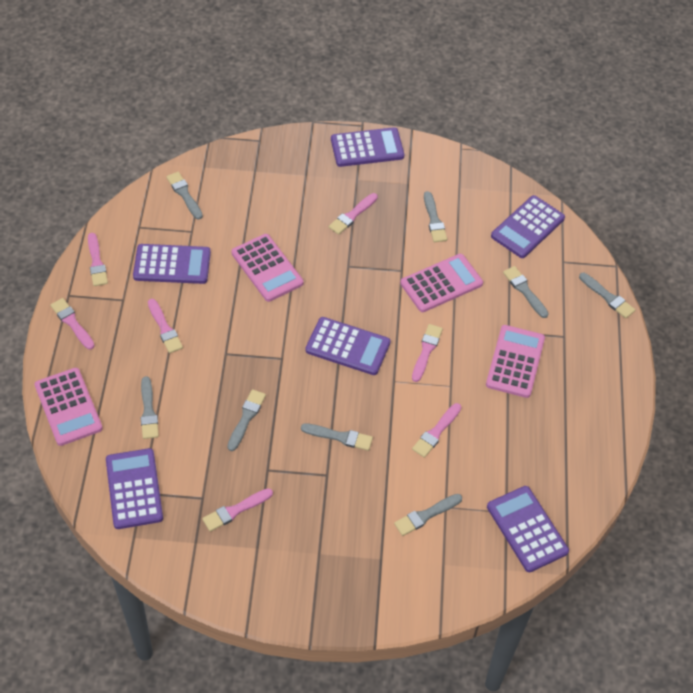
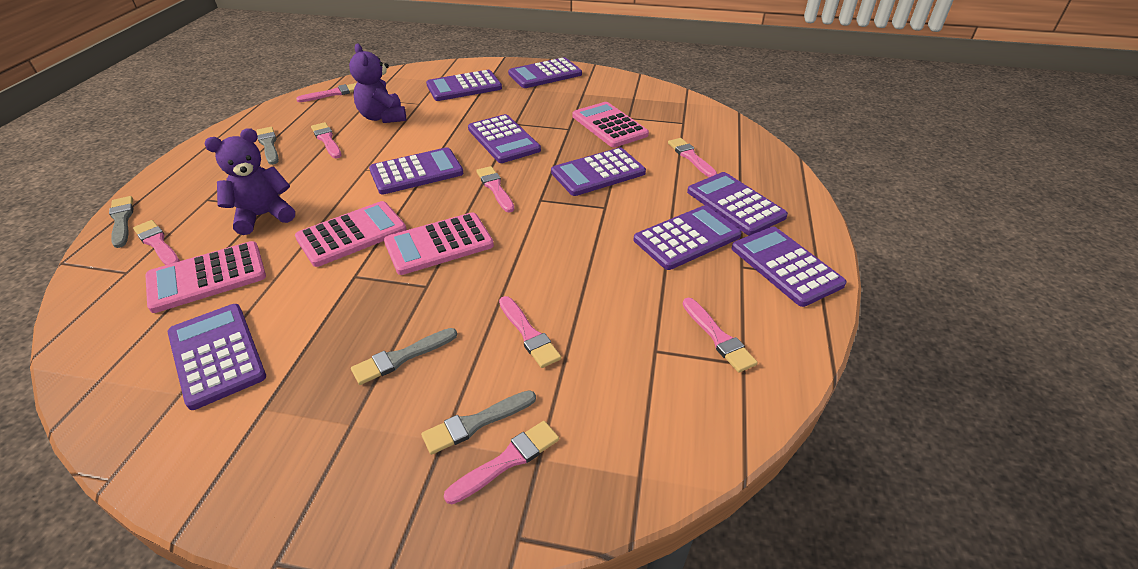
grey brush: 8 -> 4
pink brush: 7 -> 8
purple calculator: 6 -> 9
purple teddy bear: 0 -> 2

